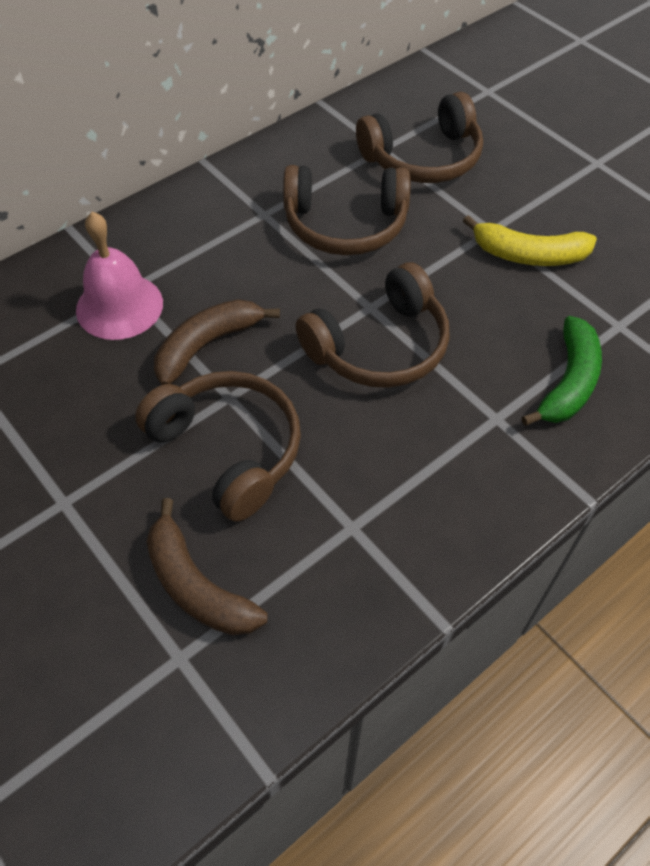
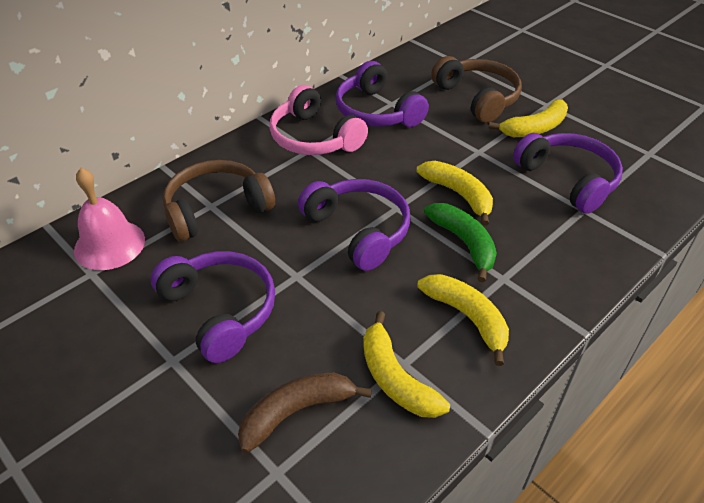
brown banana: 2 -> 1
brown headphones: 4 -> 2
pink headphones: 0 -> 1
purple headphones: 0 -> 4
yellow banana: 1 -> 4

